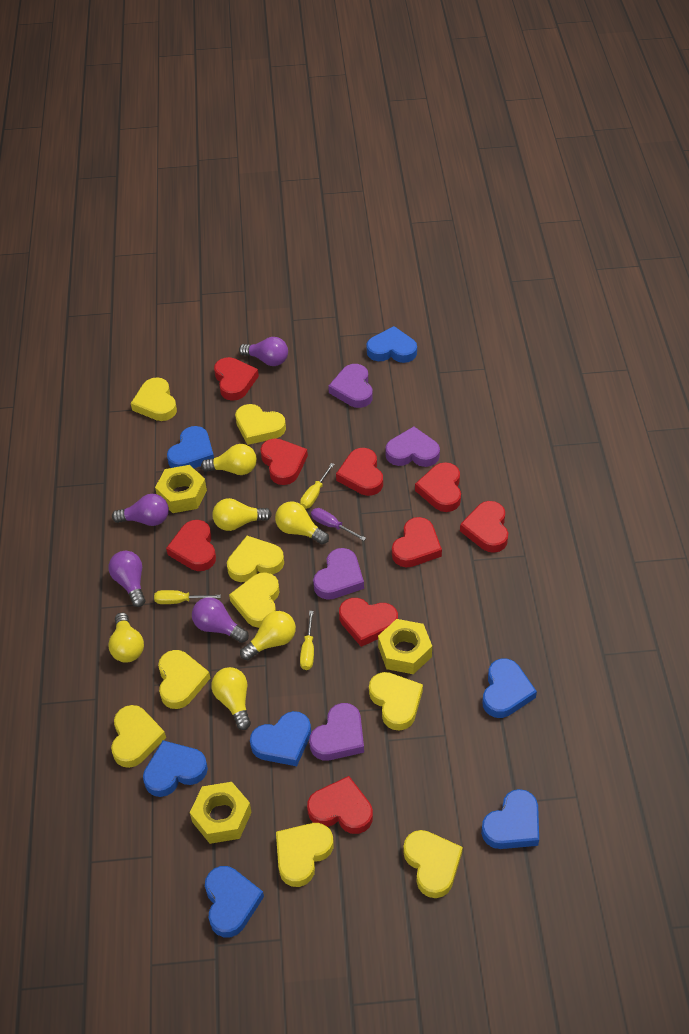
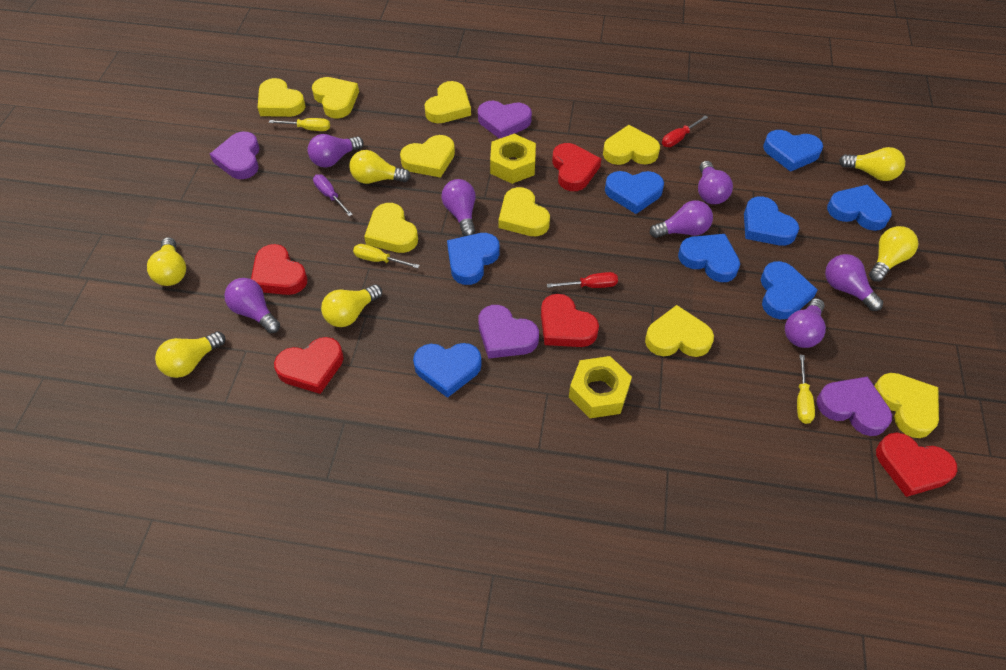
blue heart: 7 -> 8
purple light bulb: 4 -> 7
red heart: 9 -> 5
red screwdriver: 0 -> 2
yellow nut: 3 -> 2

